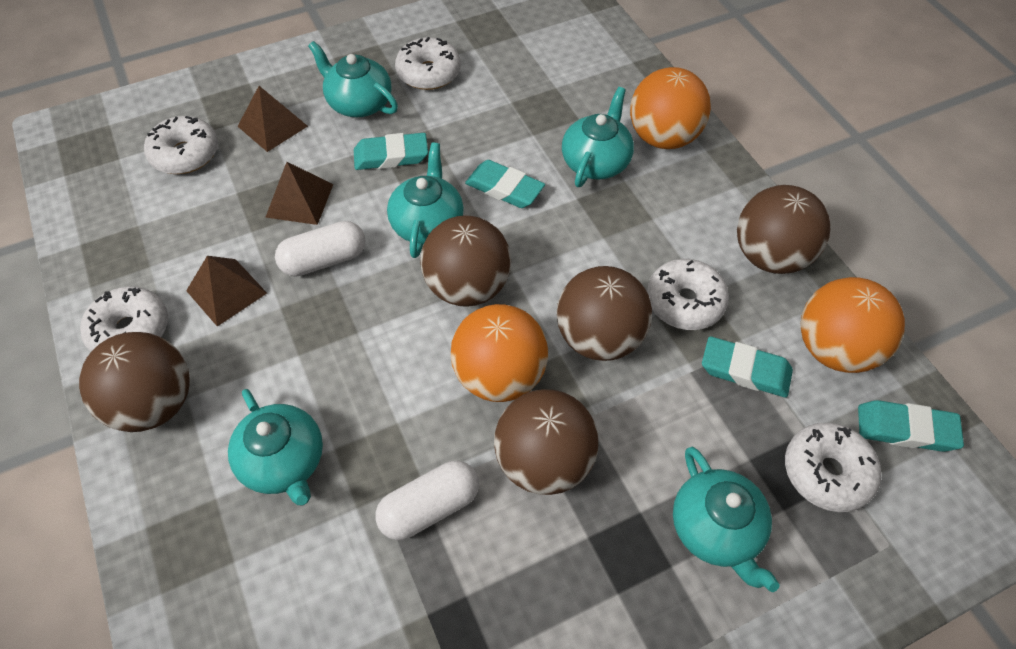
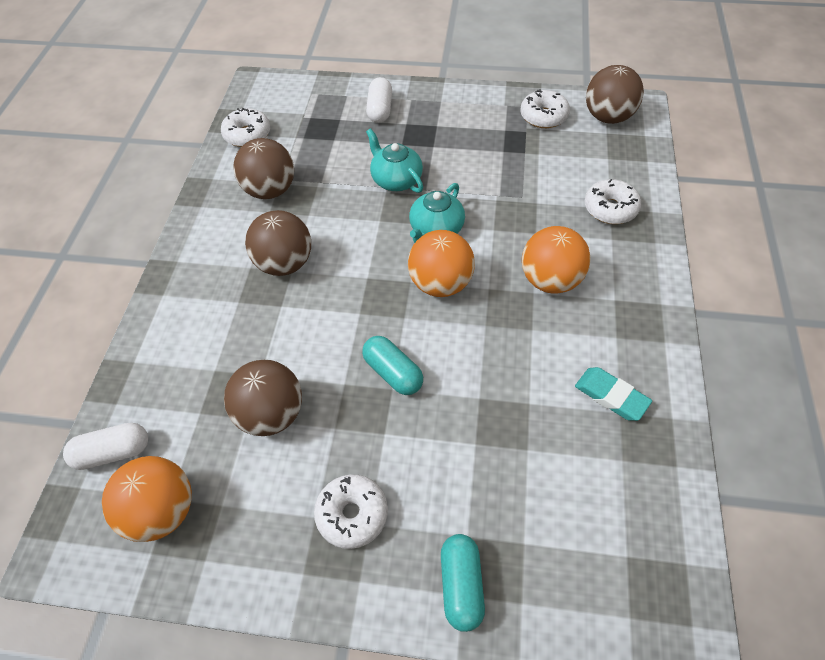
brown ball: 5 -> 4
brown pyramid: 3 -> 0
turquoise capsule: 0 -> 2
turquoise eraser: 4 -> 1
turquoise teapot: 5 -> 2
white donut: 5 -> 4

